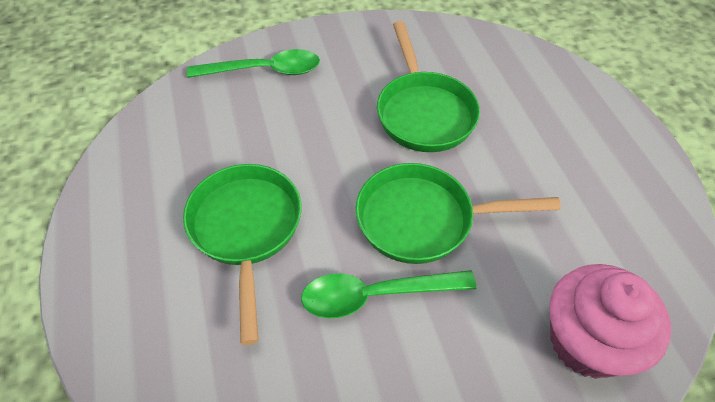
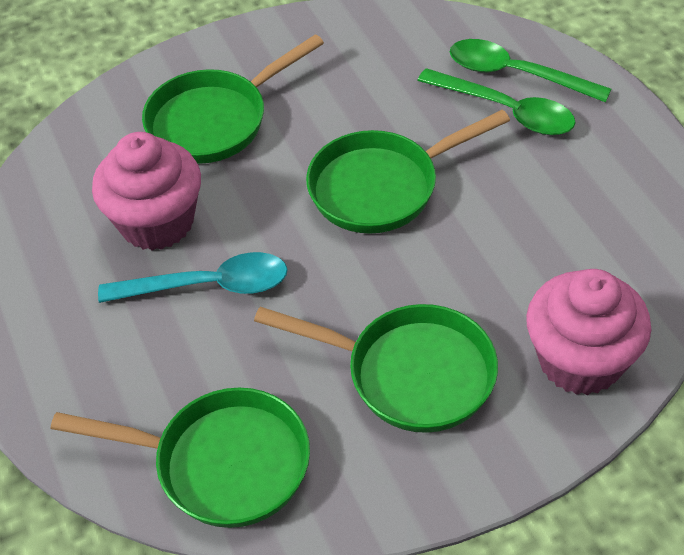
green pan: 3 -> 4
pink cupcake: 1 -> 2
turquoise spoon: 0 -> 1

